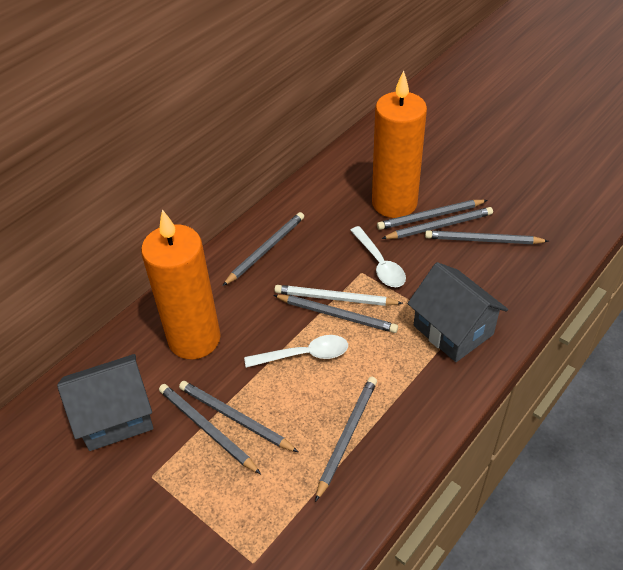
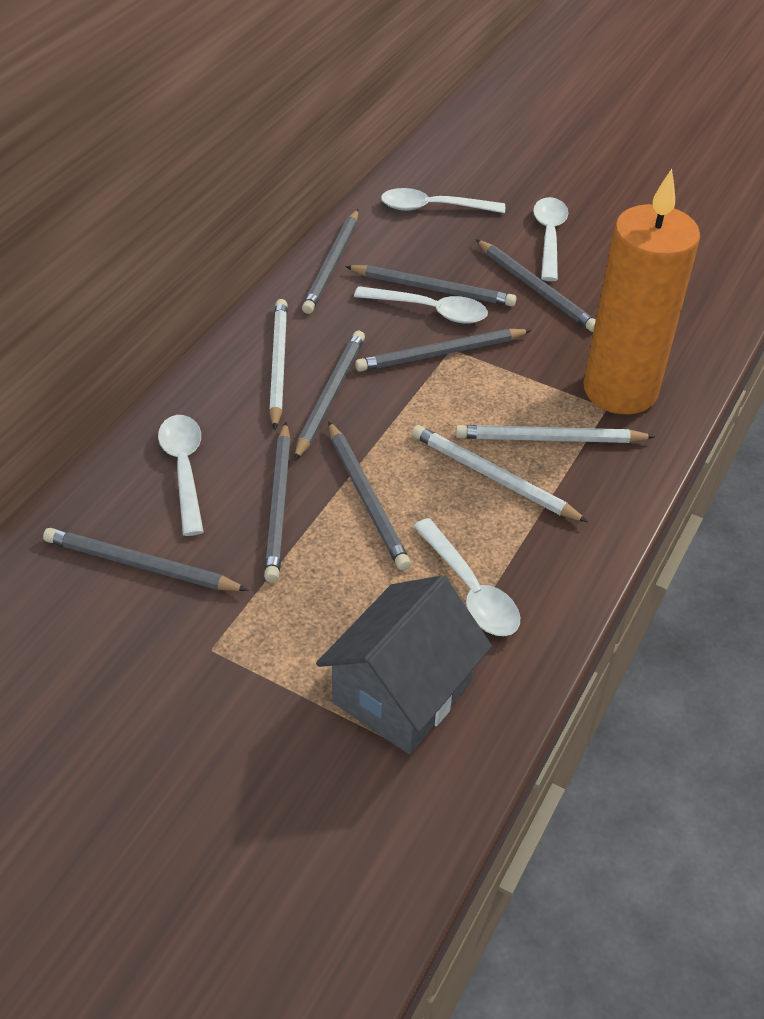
grey house: 2 -> 1
orange candle: 2 -> 1
white pencil: 1 -> 3
white spoon: 2 -> 5

